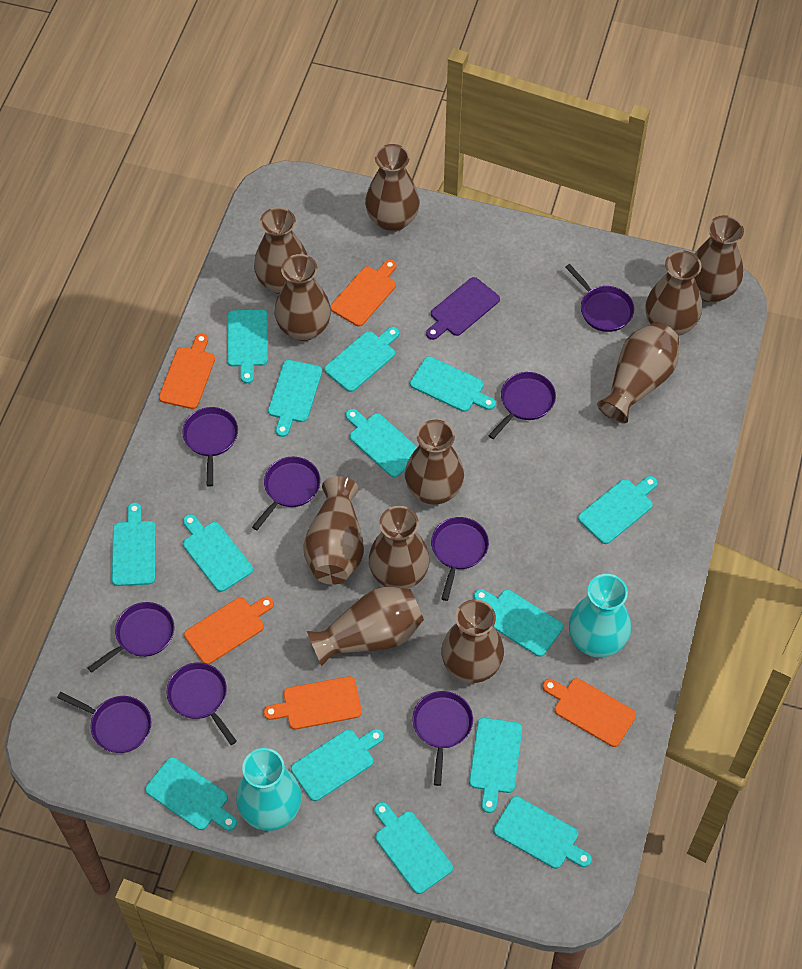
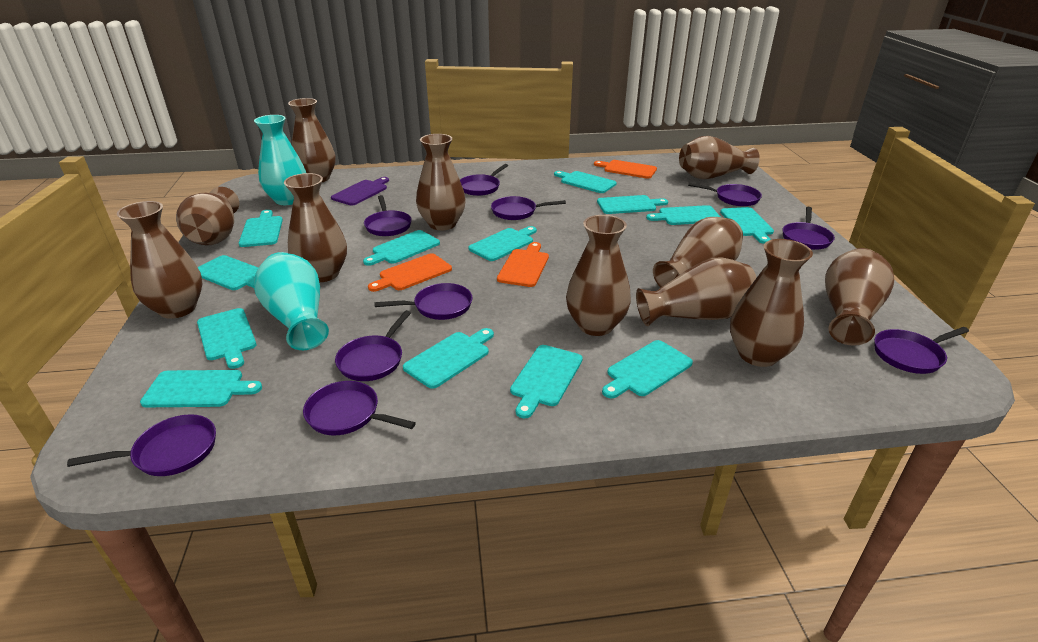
orange cutting board: 5 -> 3
purple pan: 9 -> 10
turquoise cutting board: 14 -> 13

